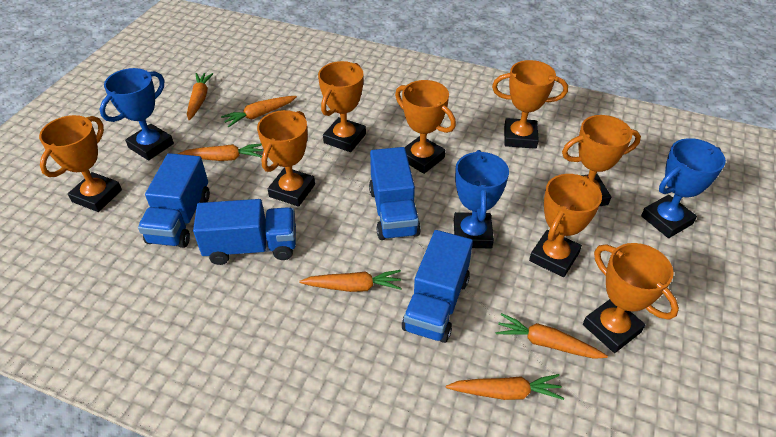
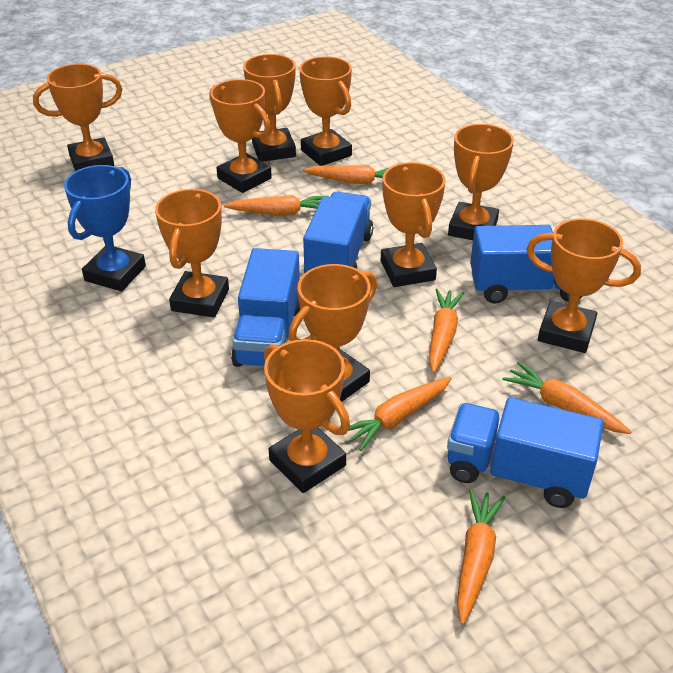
blue trophy: 3 -> 1
orange trophy: 8 -> 10

